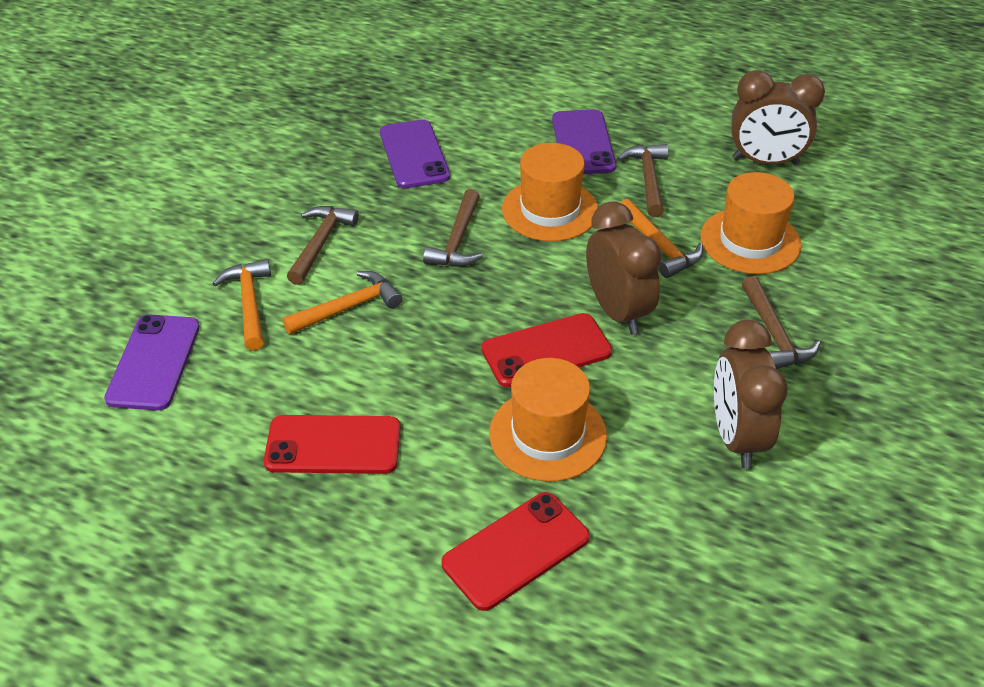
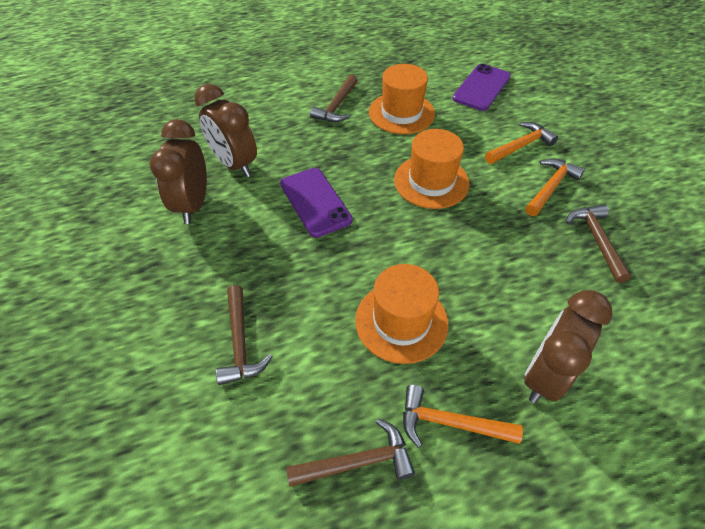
purple phone: 3 -> 2
red phone: 3 -> 0

